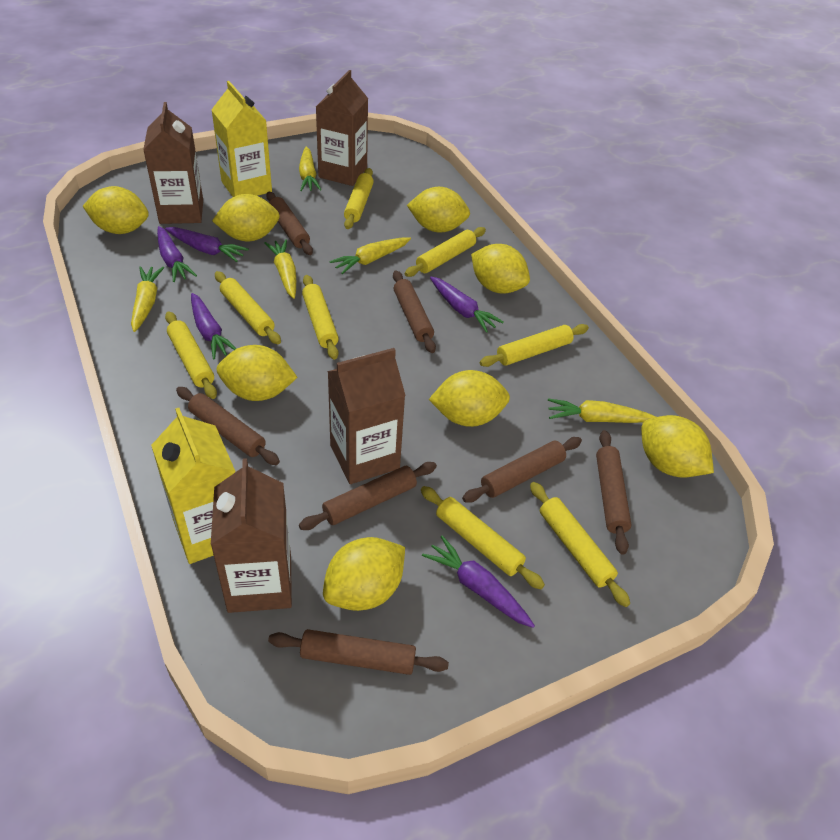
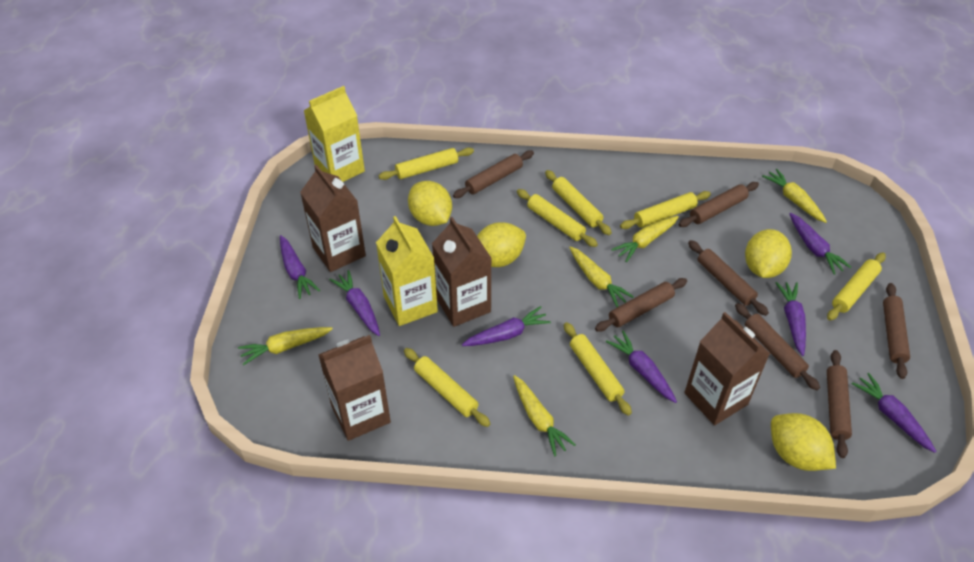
purple carrot: 5 -> 7
yellow lemon: 8 -> 4
yellow rolling pin: 8 -> 7

